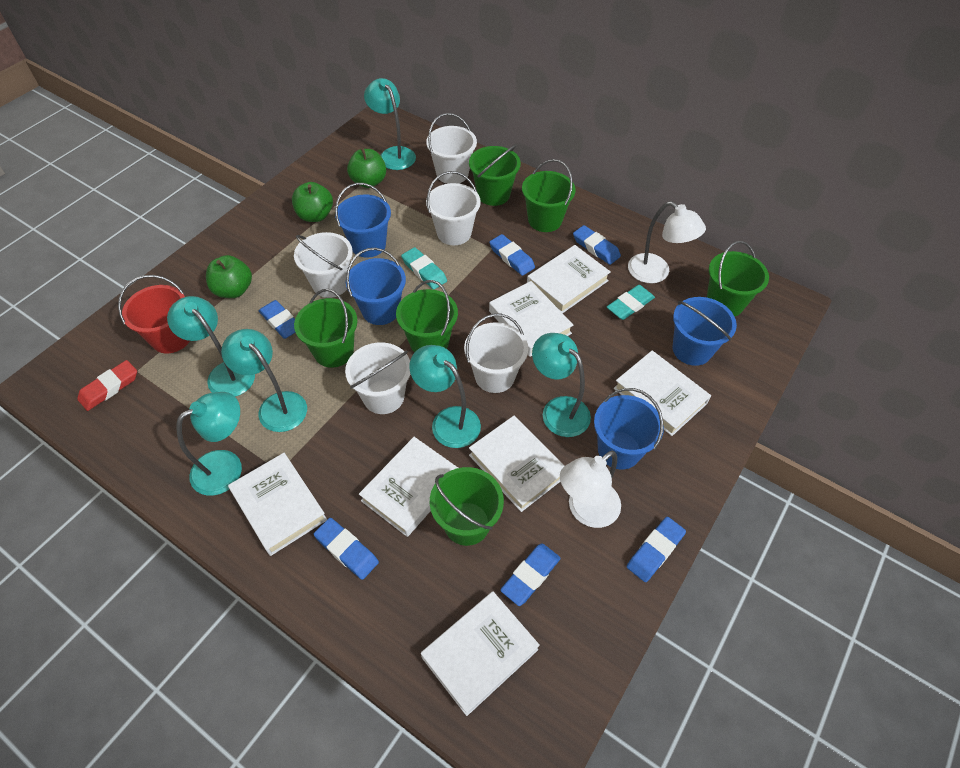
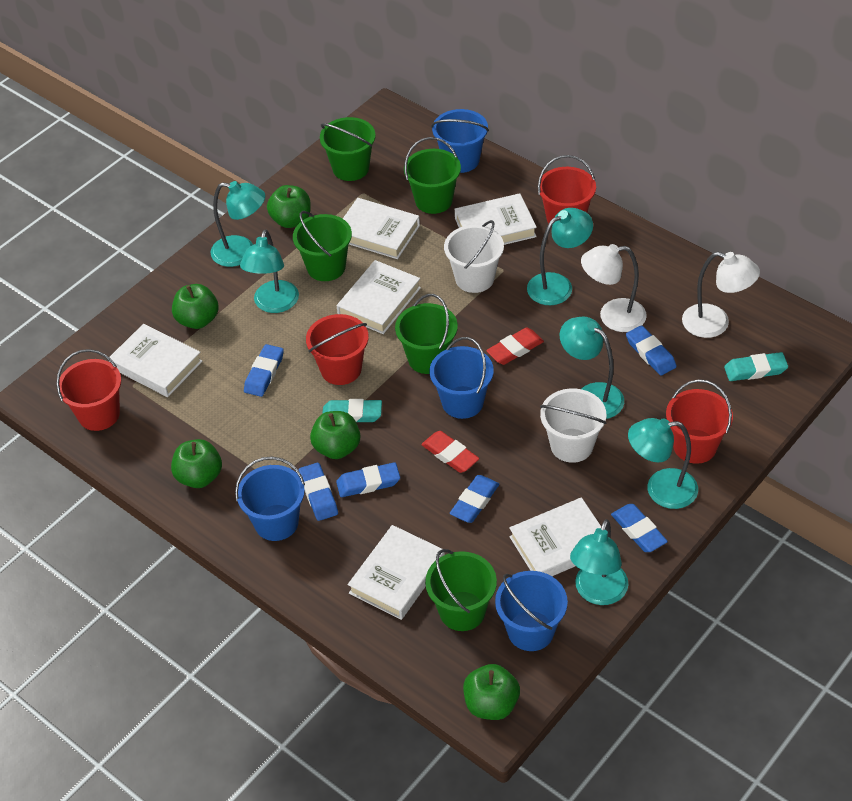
green apple: 3 -> 5
green bucket: 6 -> 5
red bucket: 1 -> 4
red eraser: 1 -> 2
white book: 7 -> 6
white bucket: 5 -> 2

